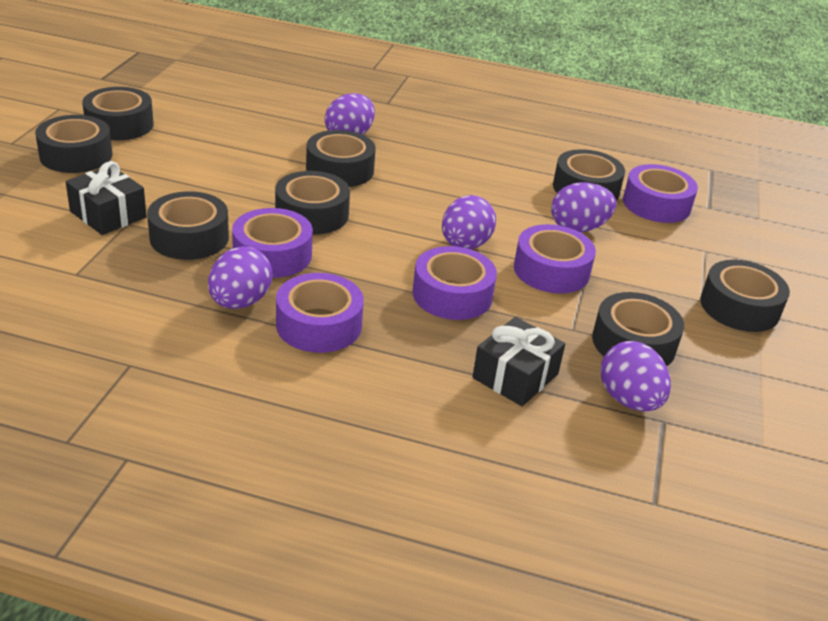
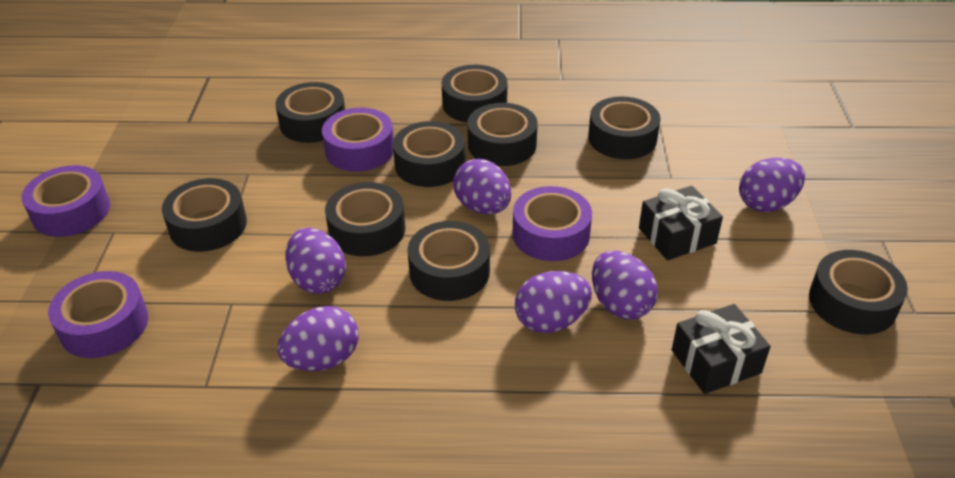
black tape: 8 -> 9
purple egg: 5 -> 6
purple tape: 5 -> 4

